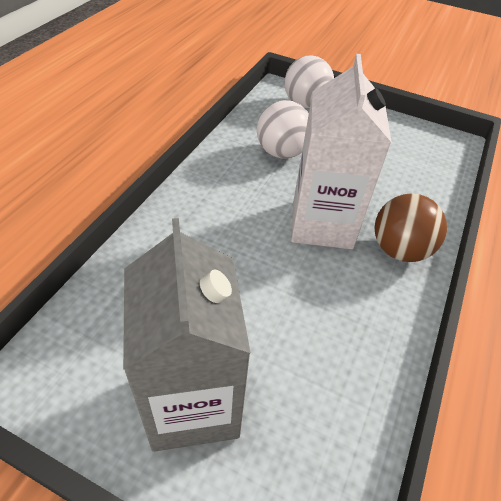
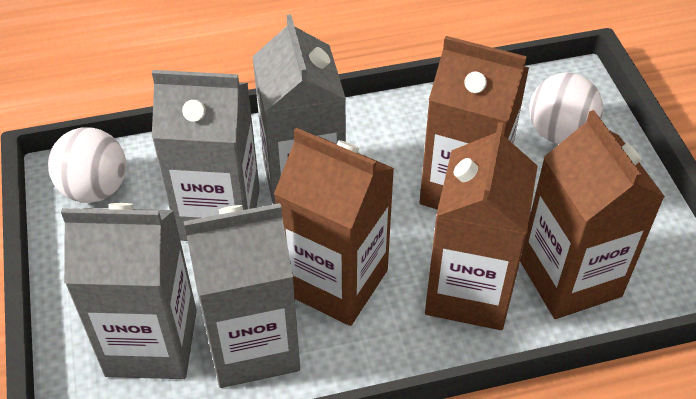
brown ball: 1 -> 0
brown carton: 0 -> 4
grey carton: 1 -> 4
white carton: 1 -> 0

